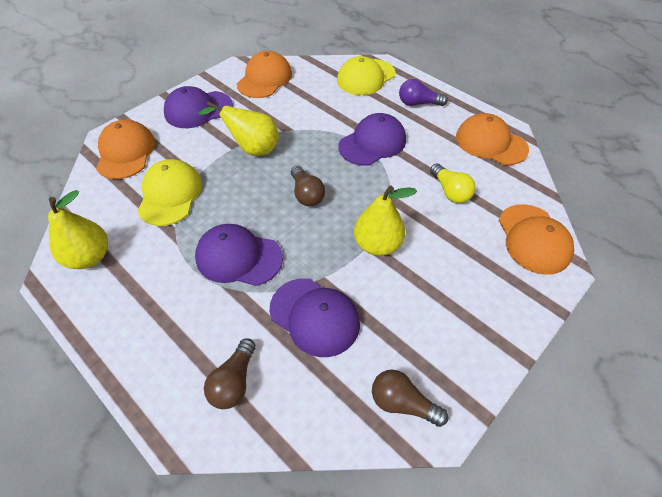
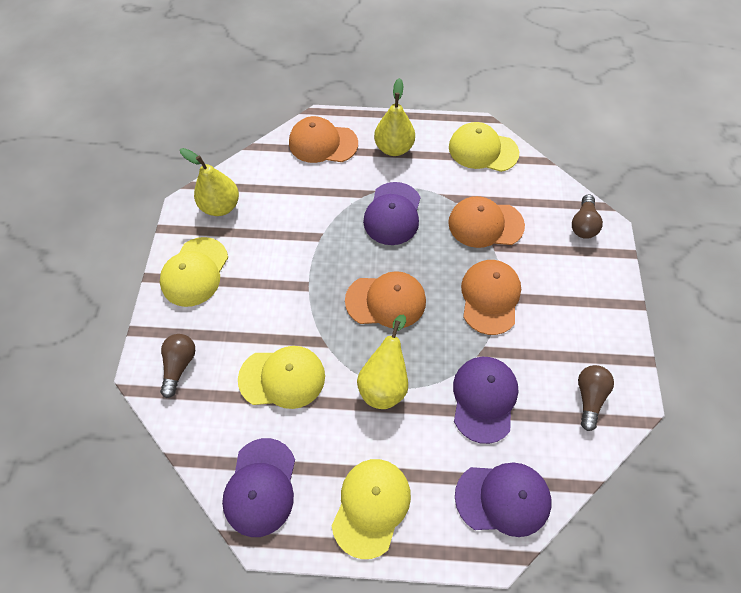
purple light bulb: 1 -> 0
yellow cap: 2 -> 4
yellow light bulb: 1 -> 0

